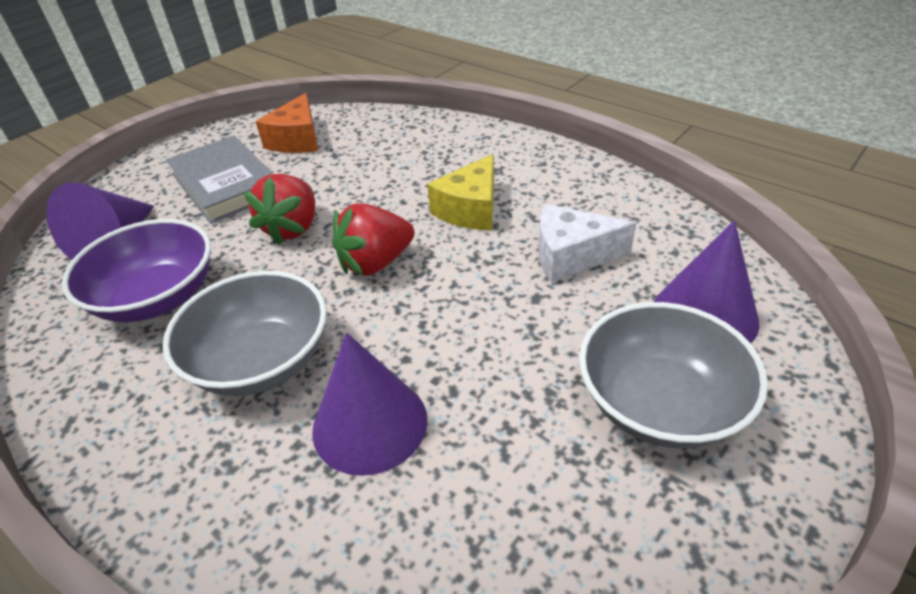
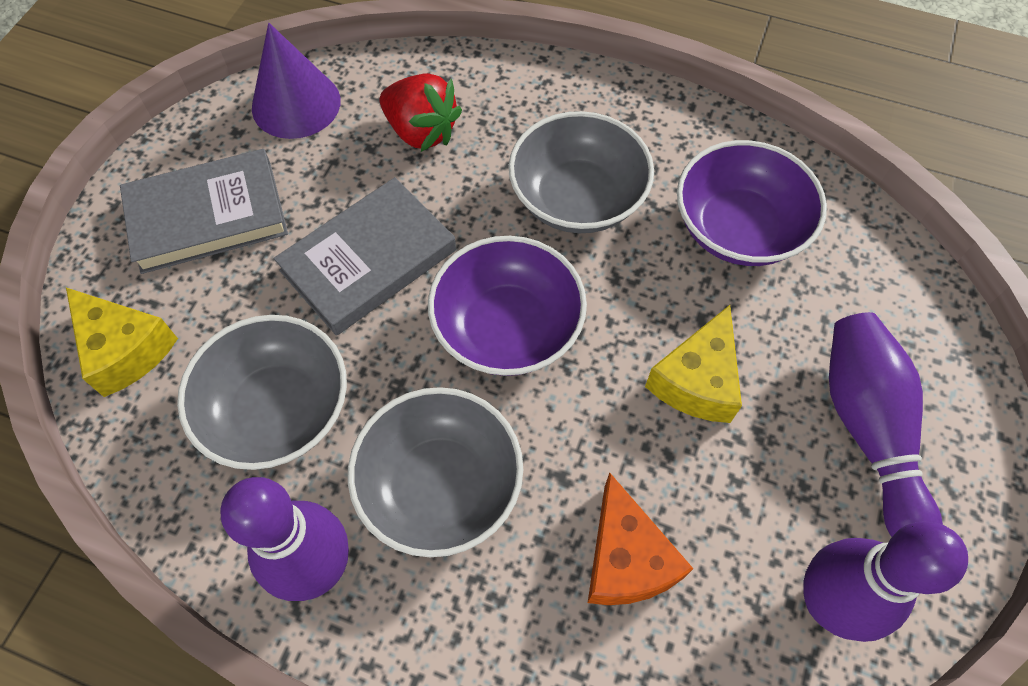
grey book: 1 -> 2
grey bowl: 2 -> 3
purple bowl: 1 -> 2
purple bowling pin: 0 -> 3
purple cone: 3 -> 1
red strawberry: 2 -> 1
white cheese: 1 -> 0
yellow cheese: 1 -> 2

